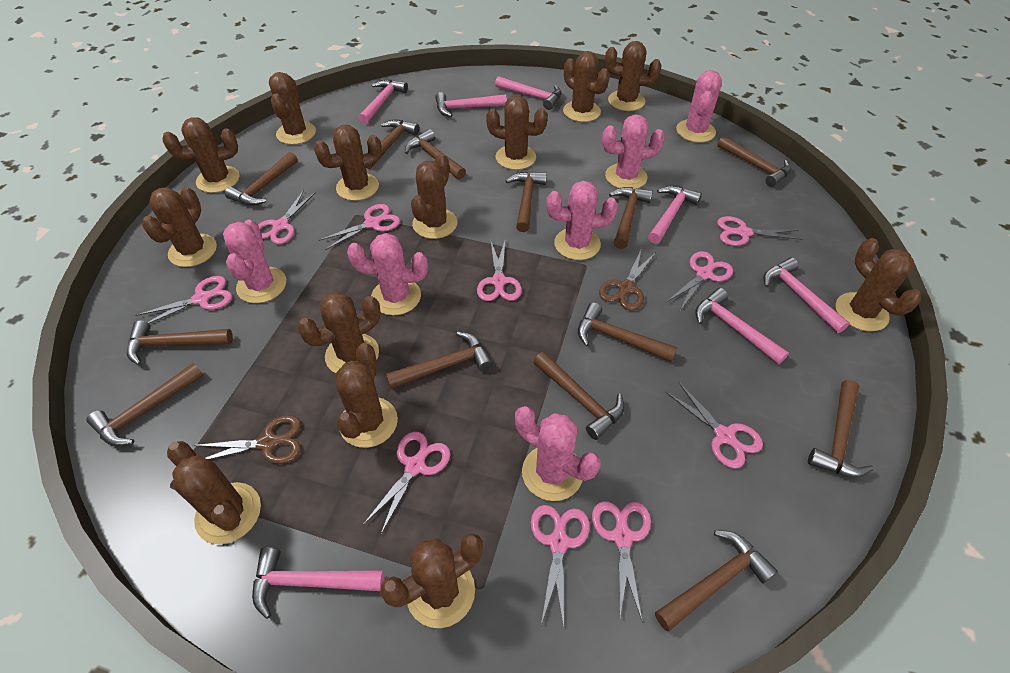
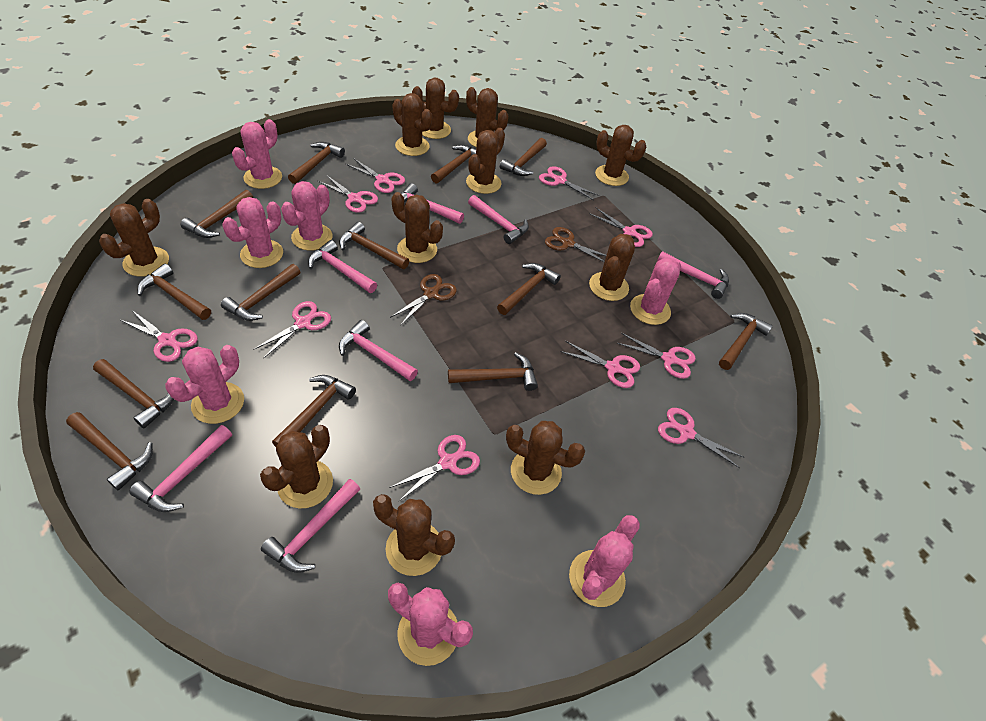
brown cactus: 13 -> 11
pink cactus: 6 -> 7

